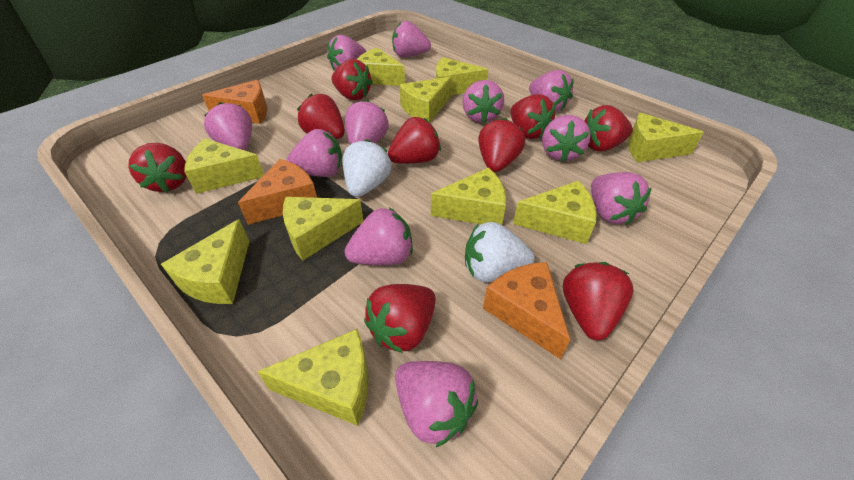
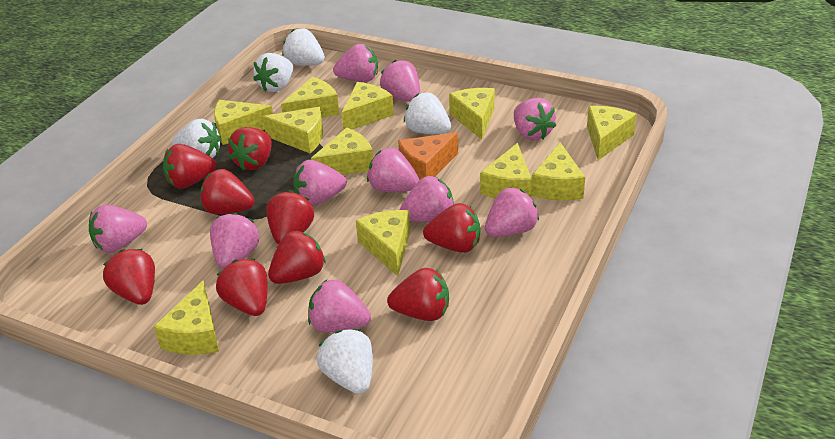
orange cheese: 3 -> 1
pink strawberry: 11 -> 10
white strawberry: 2 -> 5
yellow cheese: 10 -> 11

